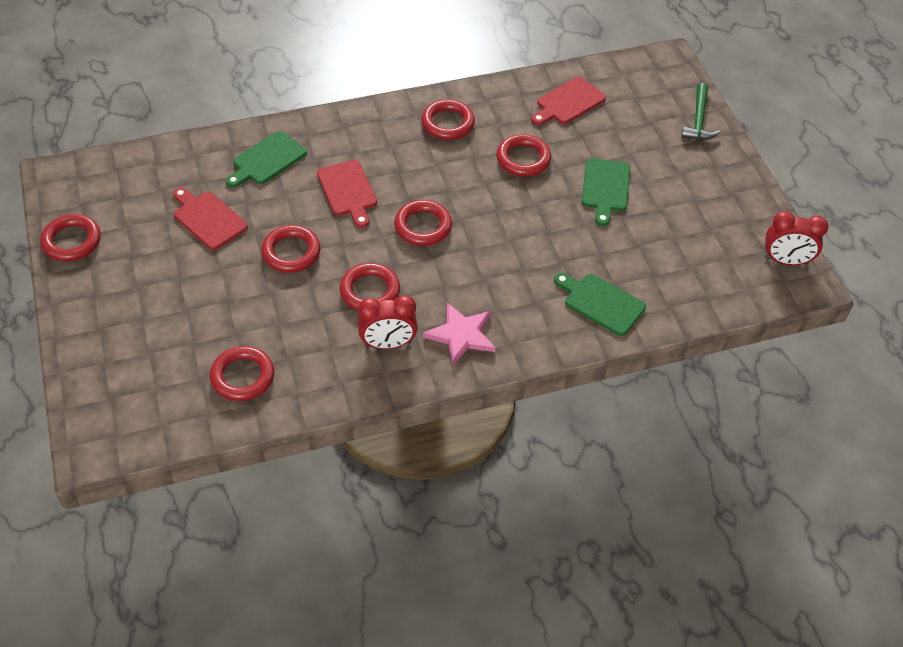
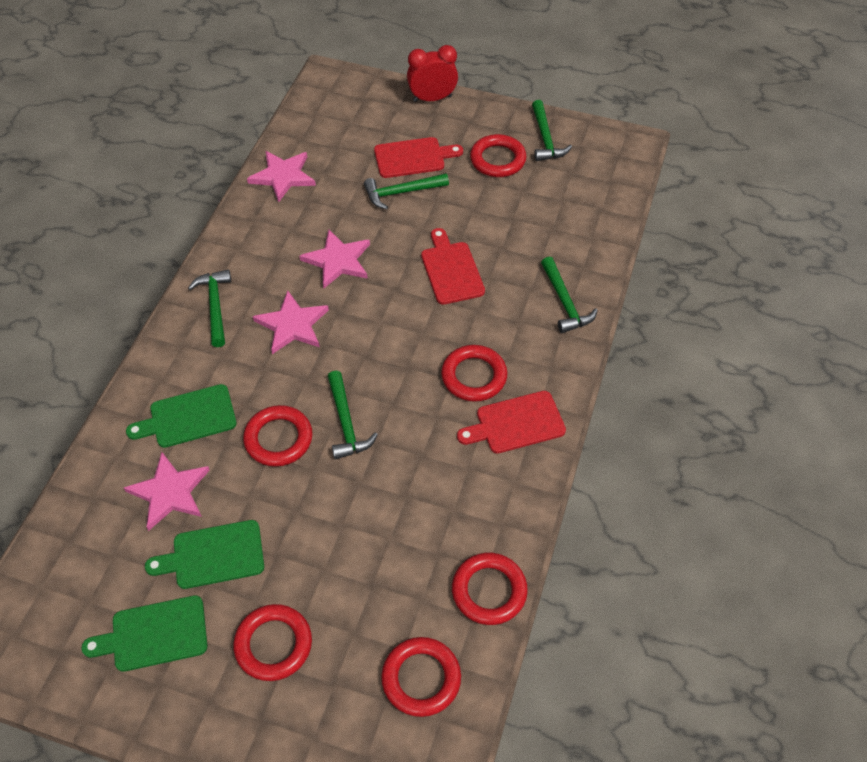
green hammer: 1 -> 5
pink star: 1 -> 4
red clock: 2 -> 1
red ring: 7 -> 6

